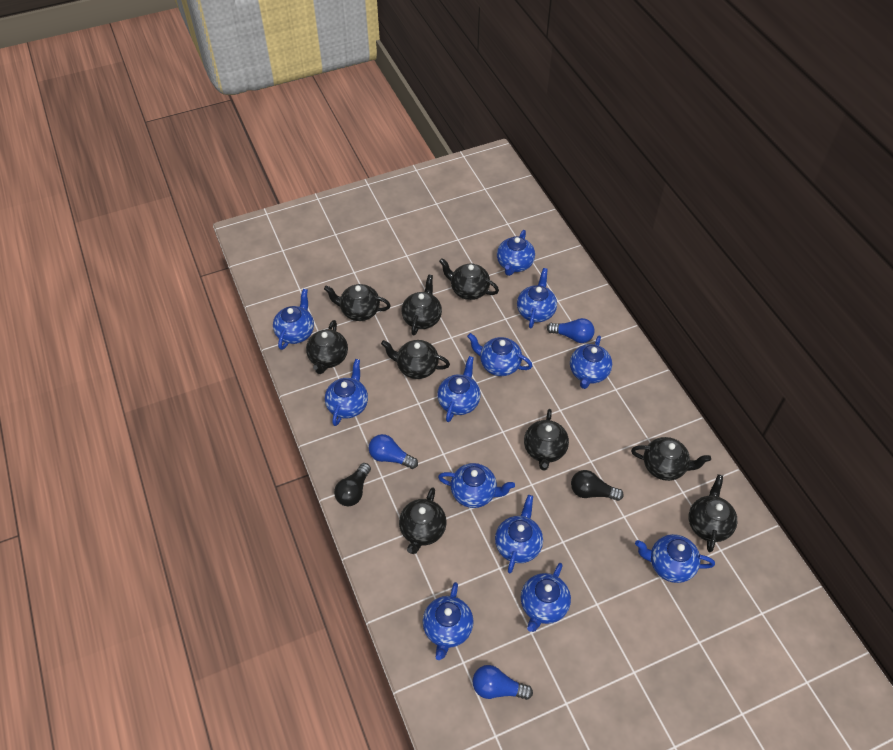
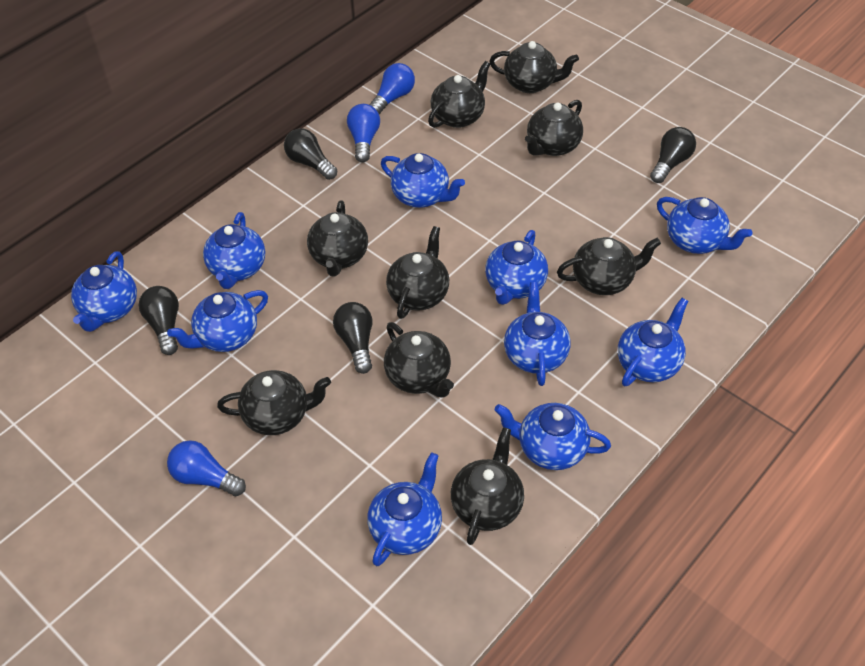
black light bulb: 2 -> 4
blue teapot: 12 -> 10

